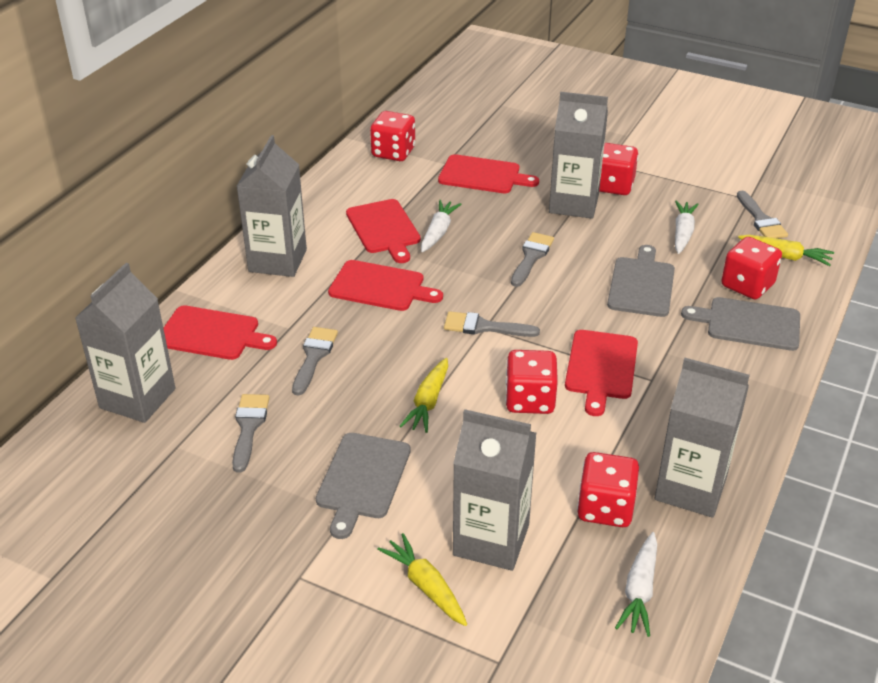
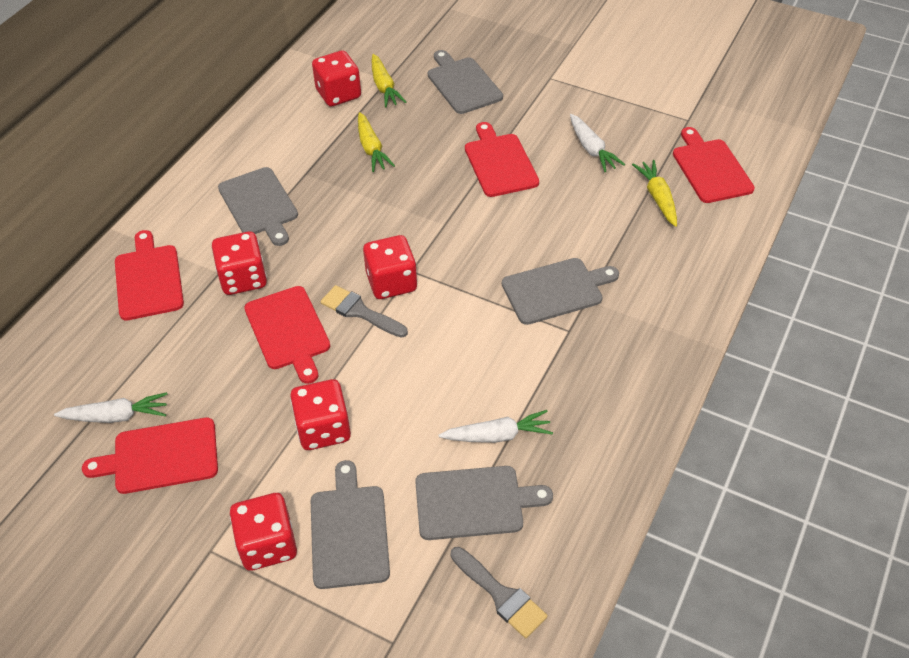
grey brush: 5 -> 2
grey carton: 5 -> 0
grey cutting board: 3 -> 5

